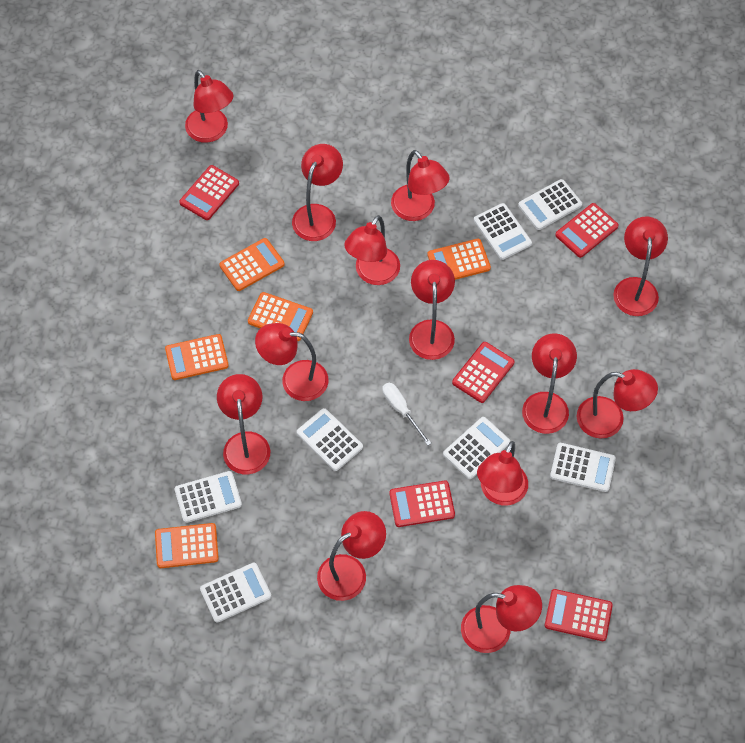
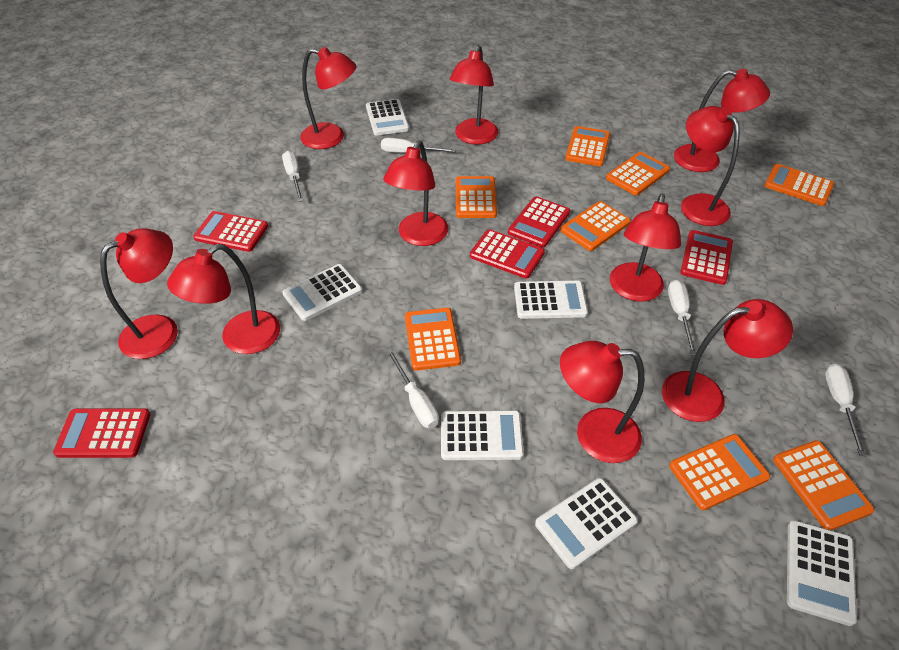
orange calculator: 5 -> 8
red lamp: 13 -> 10
white calculator: 7 -> 6
white screwdriver: 1 -> 5

